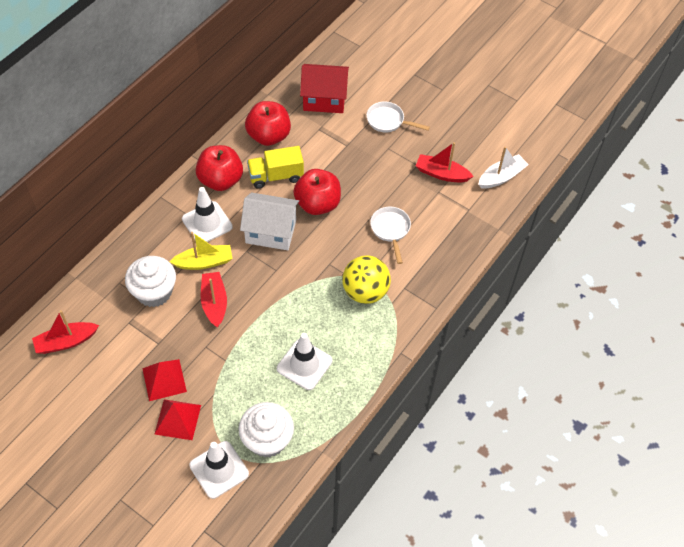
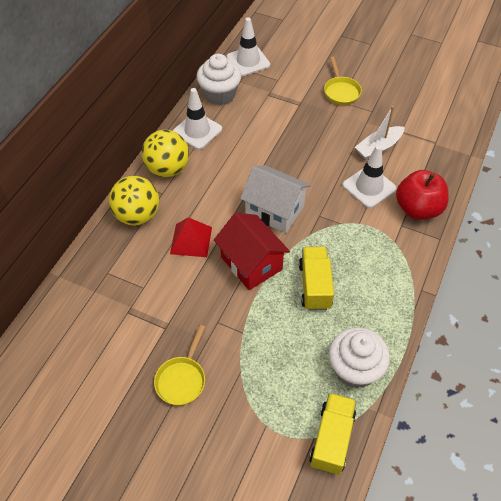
red apple: 3 -> 1
red boat: 3 -> 0
red pyramid: 2 -> 1
white pan: 2 -> 0
yellow ball: 1 -> 2
yellow boat: 1 -> 0
yellow pan: 0 -> 2
yellow truck: 1 -> 2

